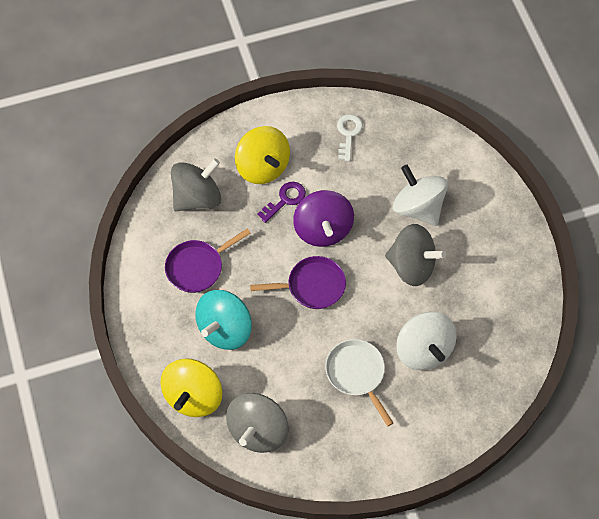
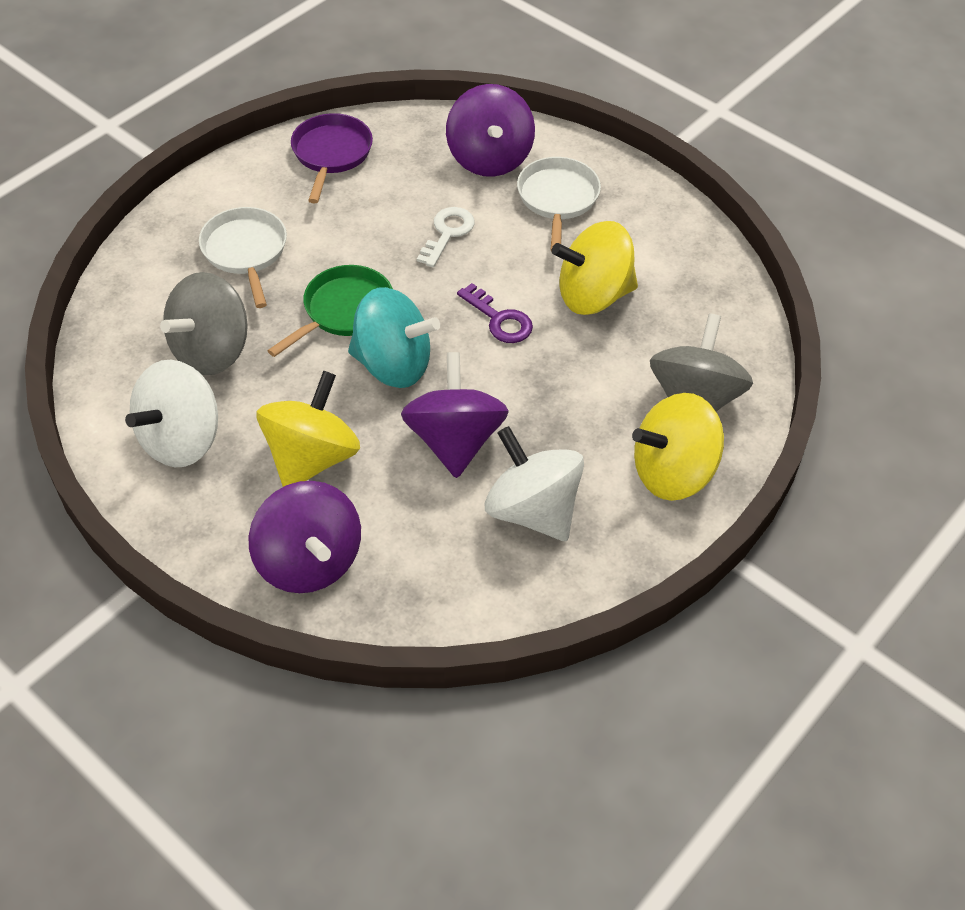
green pan: 0 -> 1
grey spinning top: 3 -> 2
purple pan: 2 -> 1
purple spinning top: 1 -> 3
white pan: 1 -> 2
yellow spinning top: 2 -> 3

